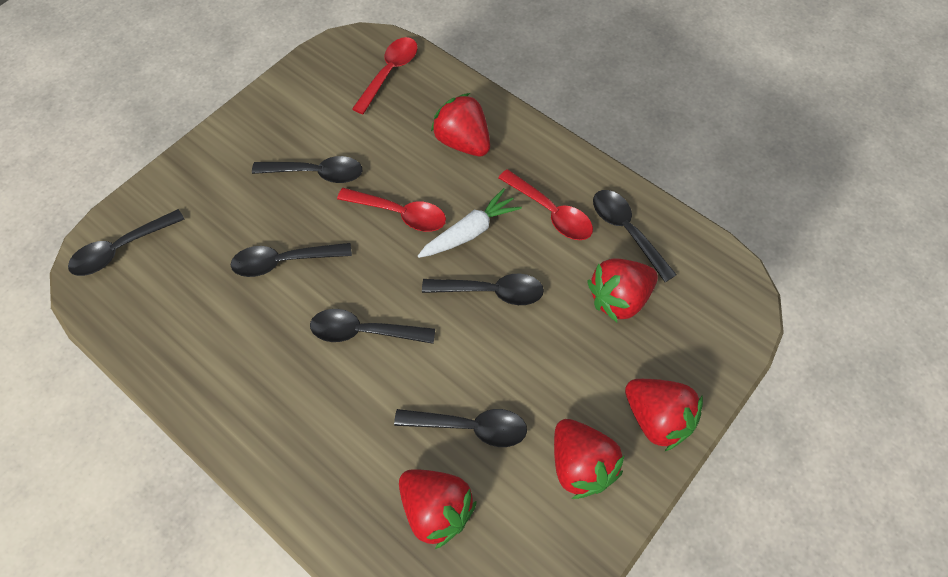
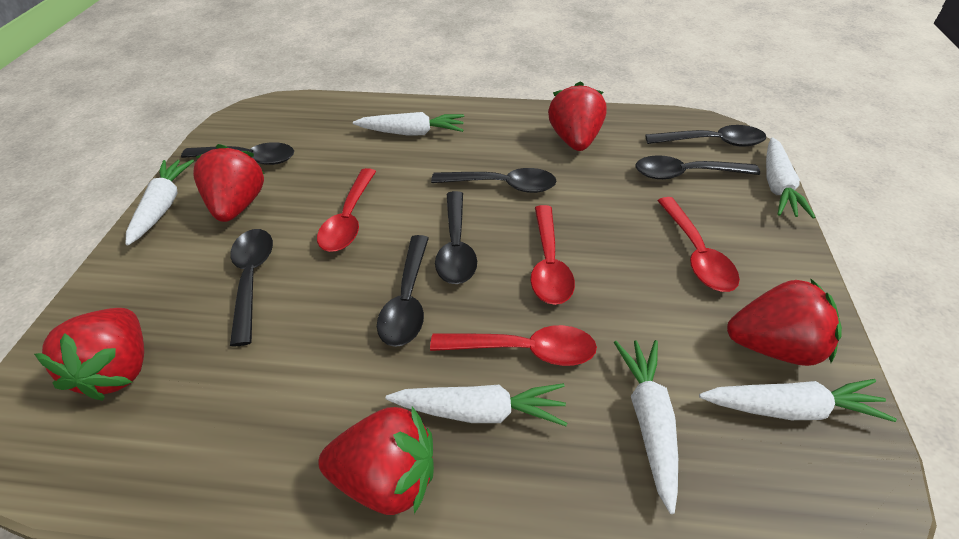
red spoon: 3 -> 4
white carrot: 1 -> 6

